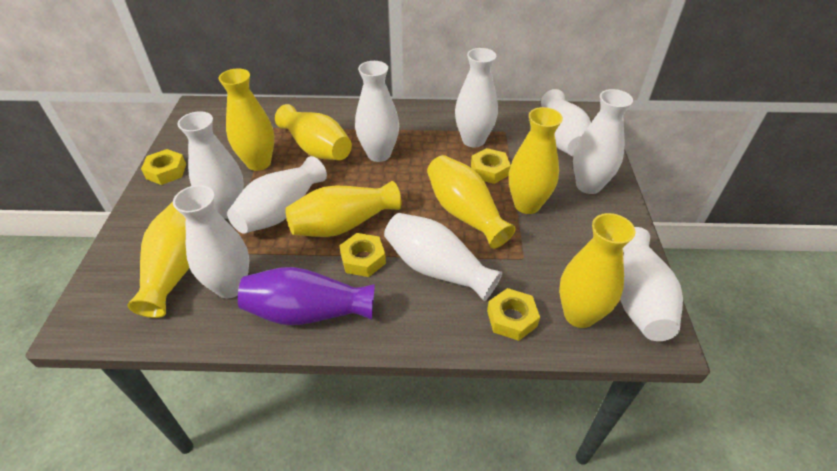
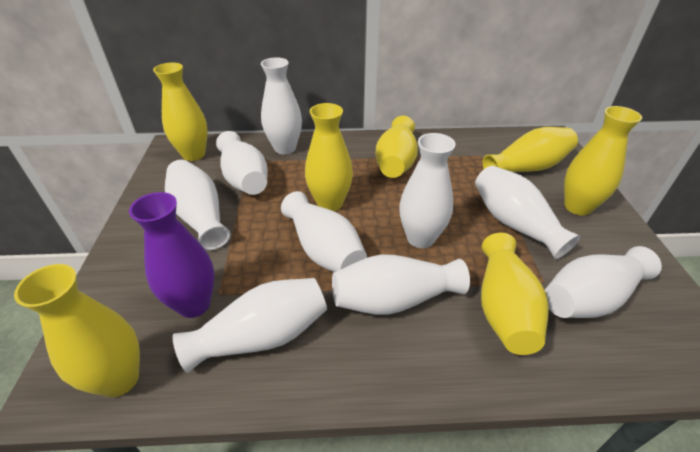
yellow nut: 4 -> 0

